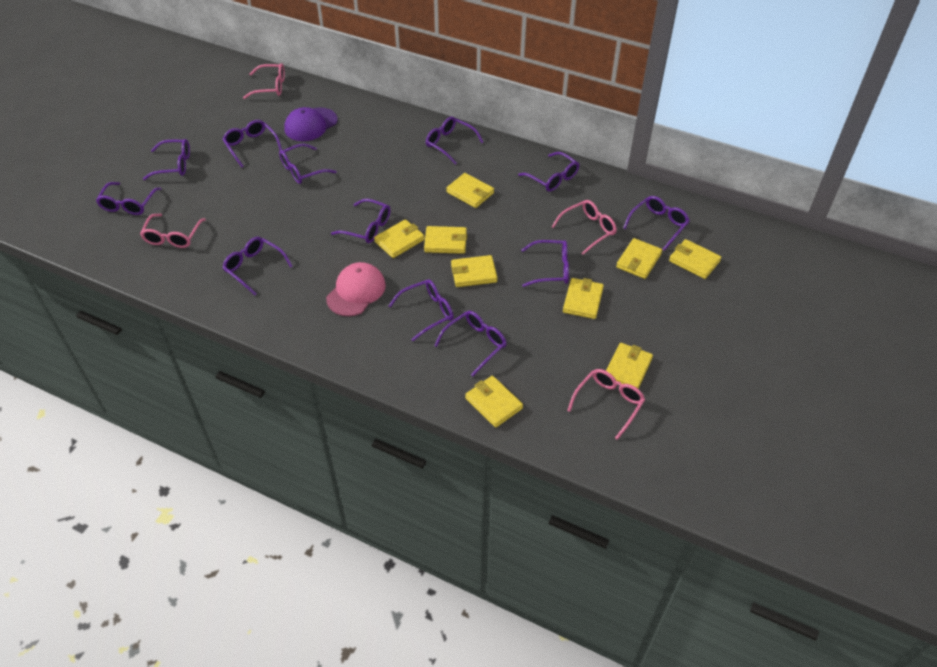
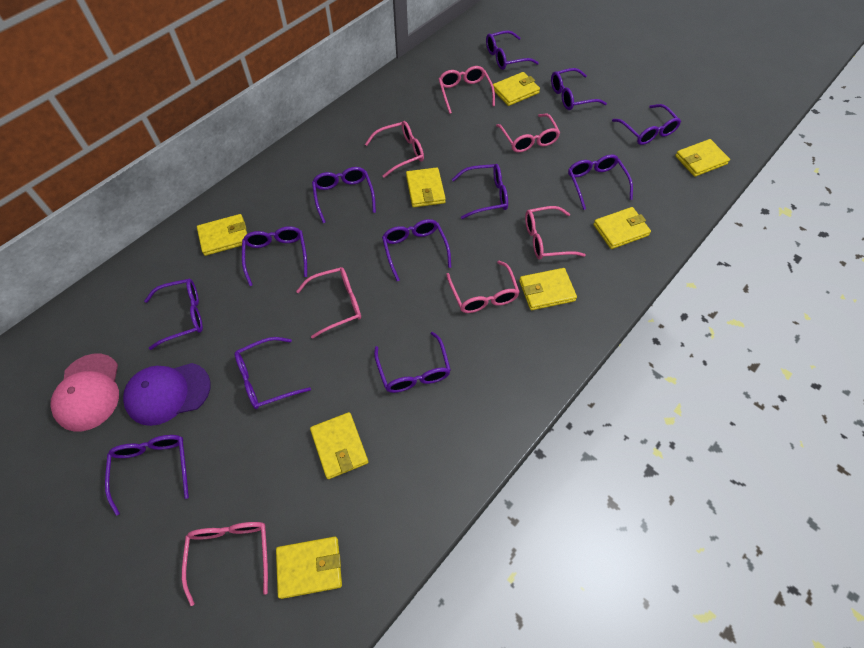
pink glasses: 4 -> 7
yellow wallet: 9 -> 8

